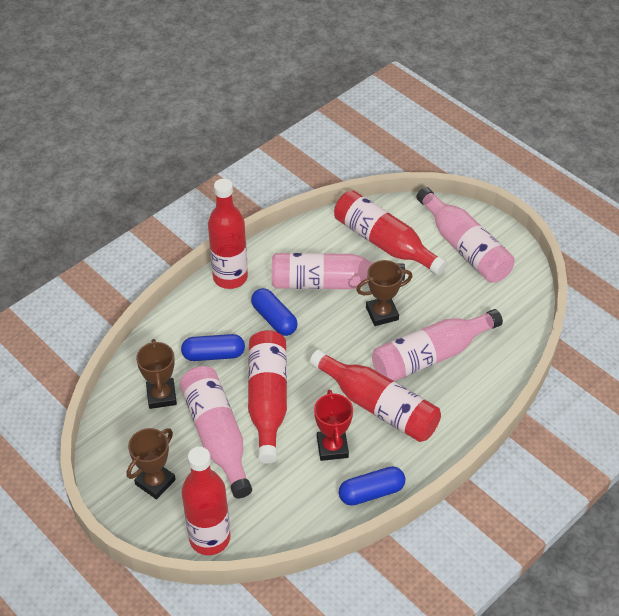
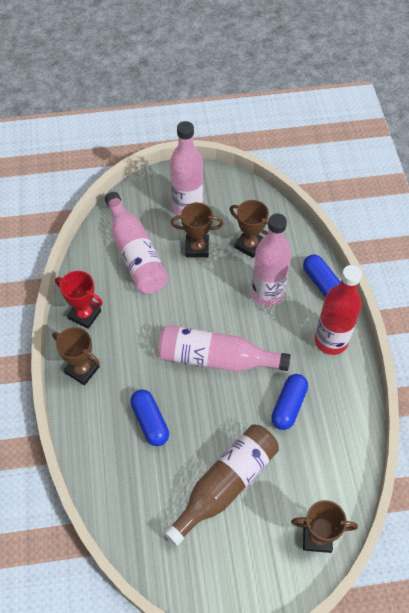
brown bottle: 0 -> 1
brown trophy: 3 -> 4
red bottle: 5 -> 1

